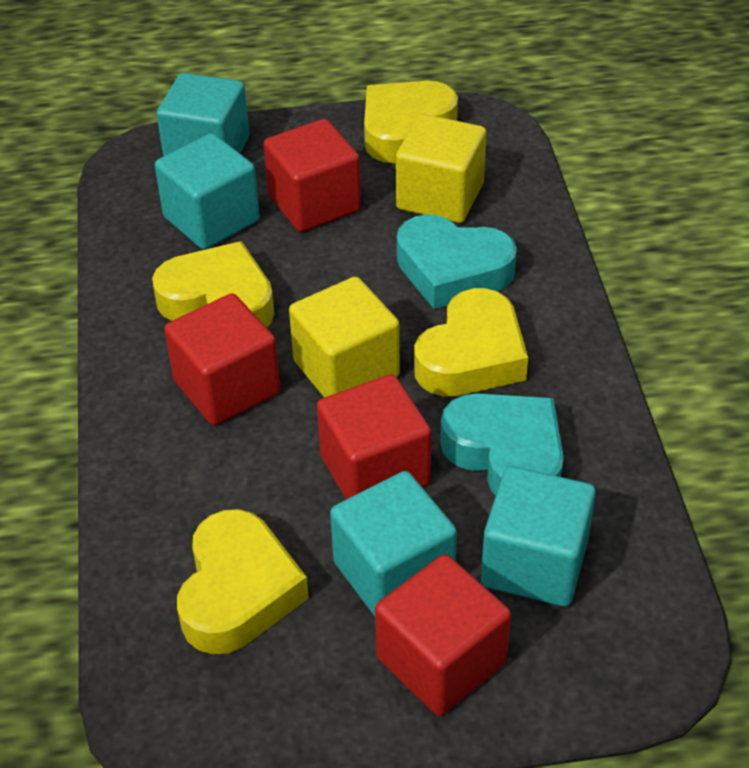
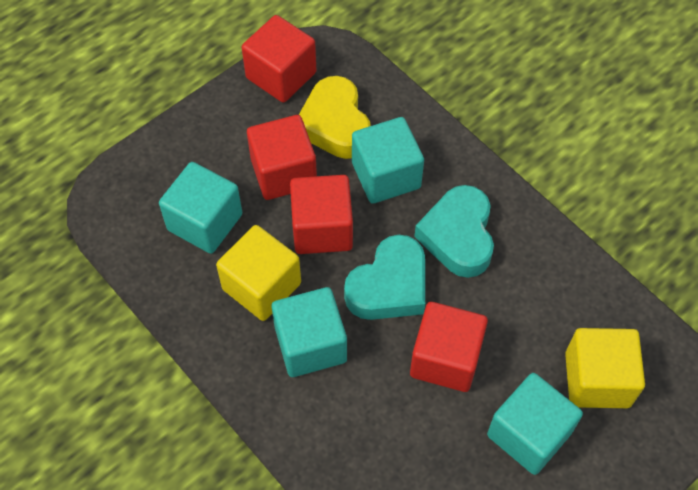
yellow heart: 4 -> 1

